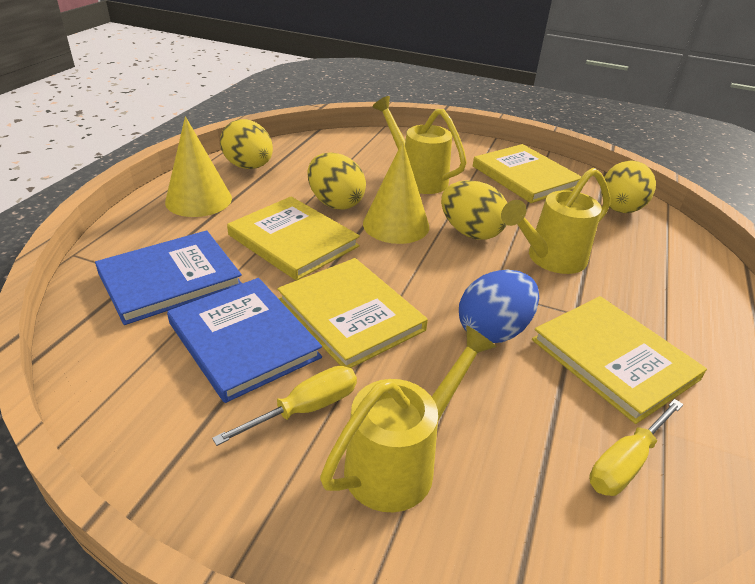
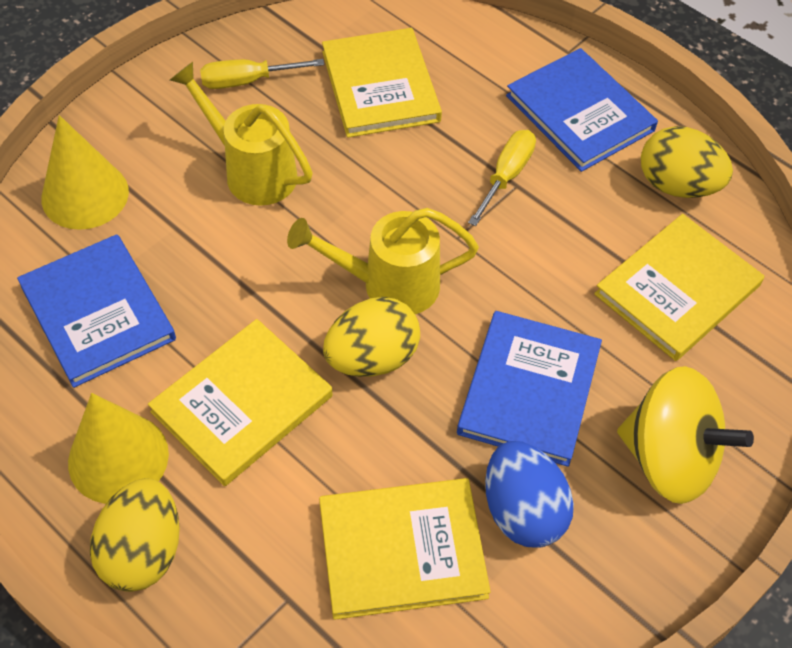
blue book: 2 -> 3
yellow egg: 4 -> 3
yellow spinning top: 0 -> 1
yellow watering can: 3 -> 2

